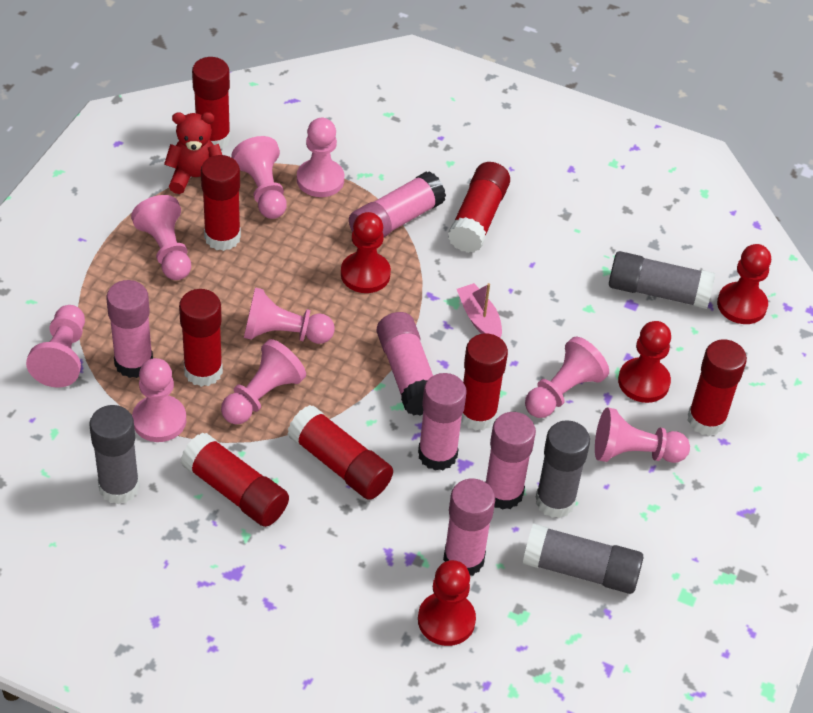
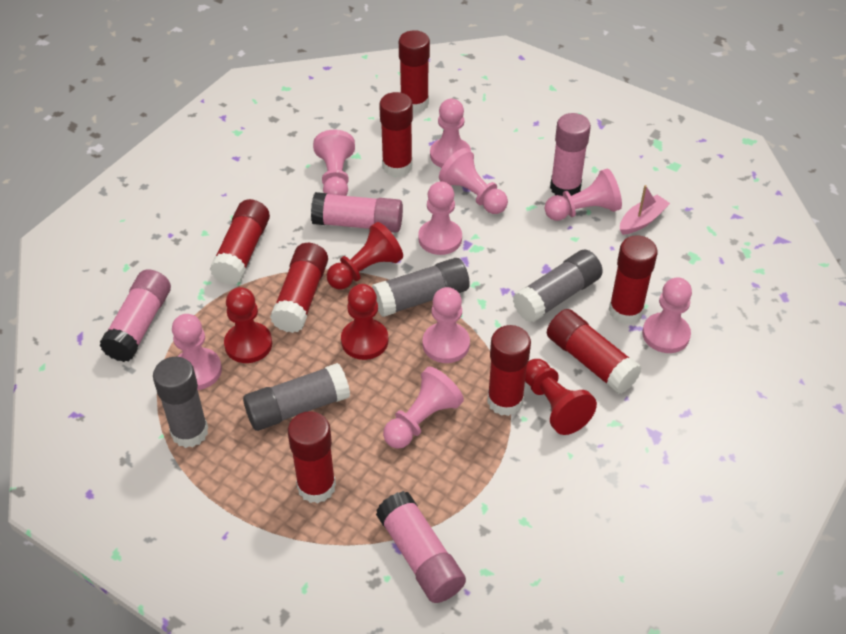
pink glue stick: 6 -> 4
red teddy bear: 1 -> 0

